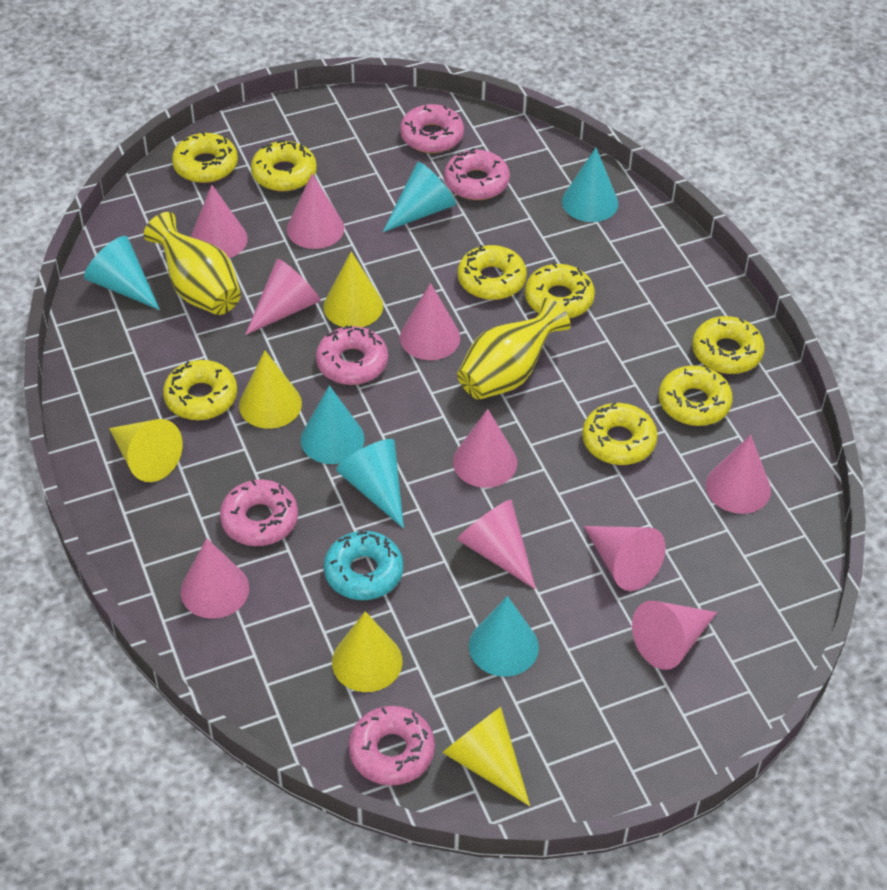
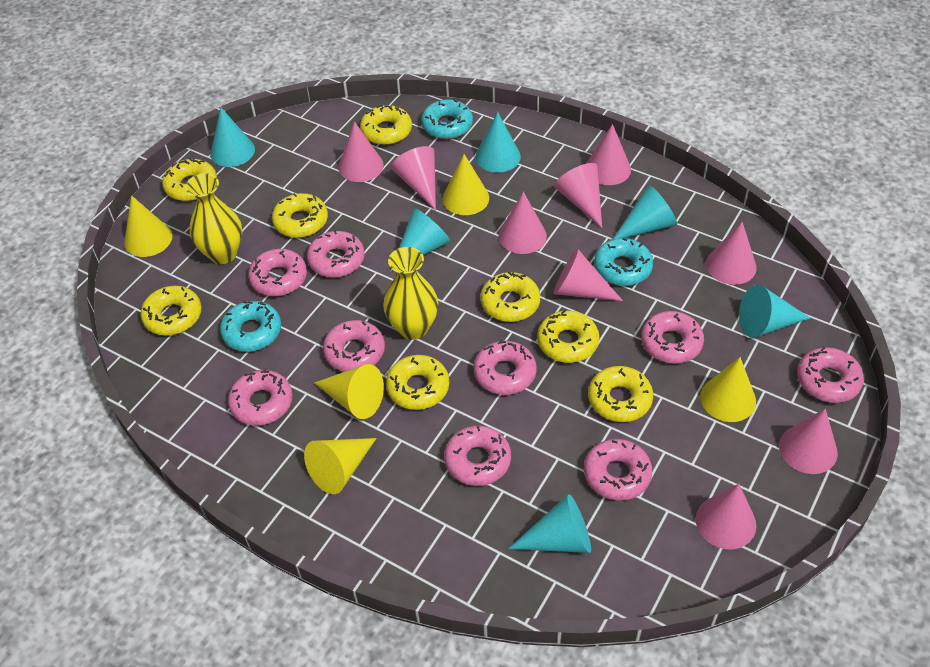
pink cone: 10 -> 9
pink donut: 5 -> 9
turquoise donut: 1 -> 3

